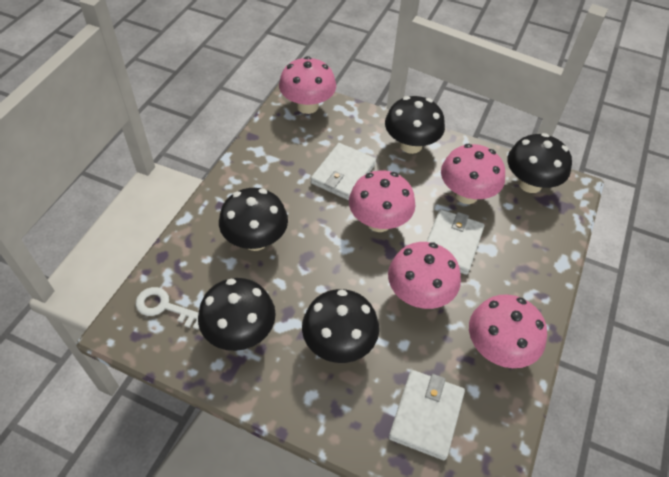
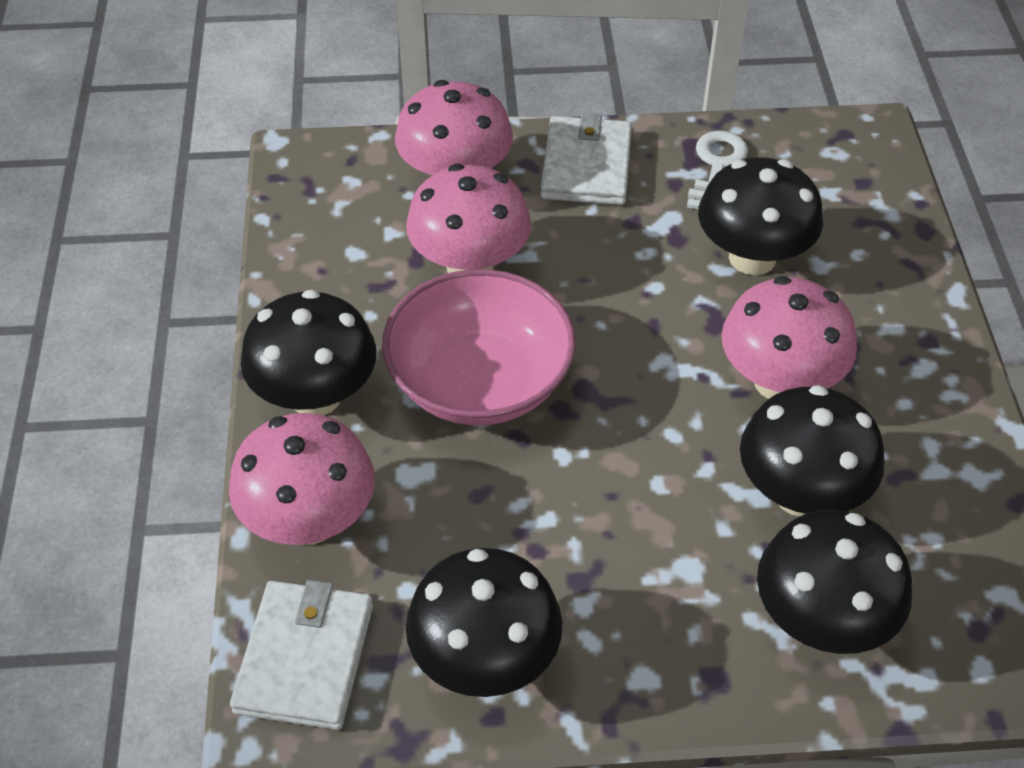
pink bowl: 0 -> 1
pink mushroom: 5 -> 4
white wallet: 3 -> 2

